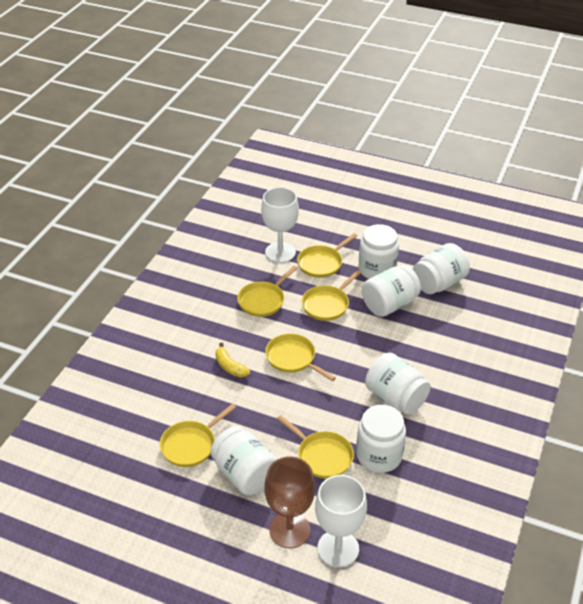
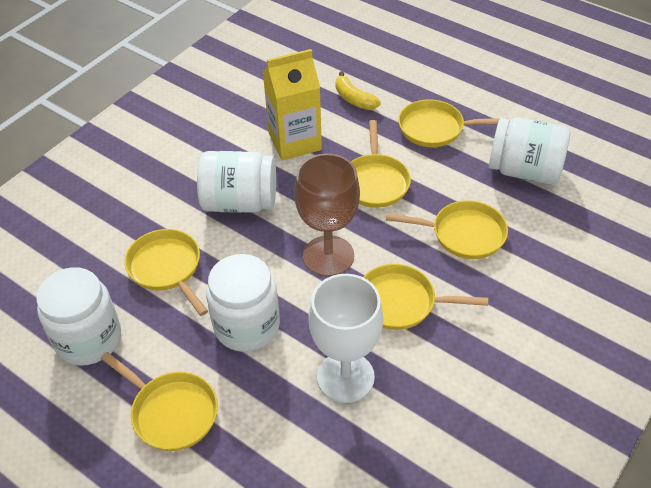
white goblet: 2 -> 1
white jar: 6 -> 4
yellow carton: 0 -> 1

